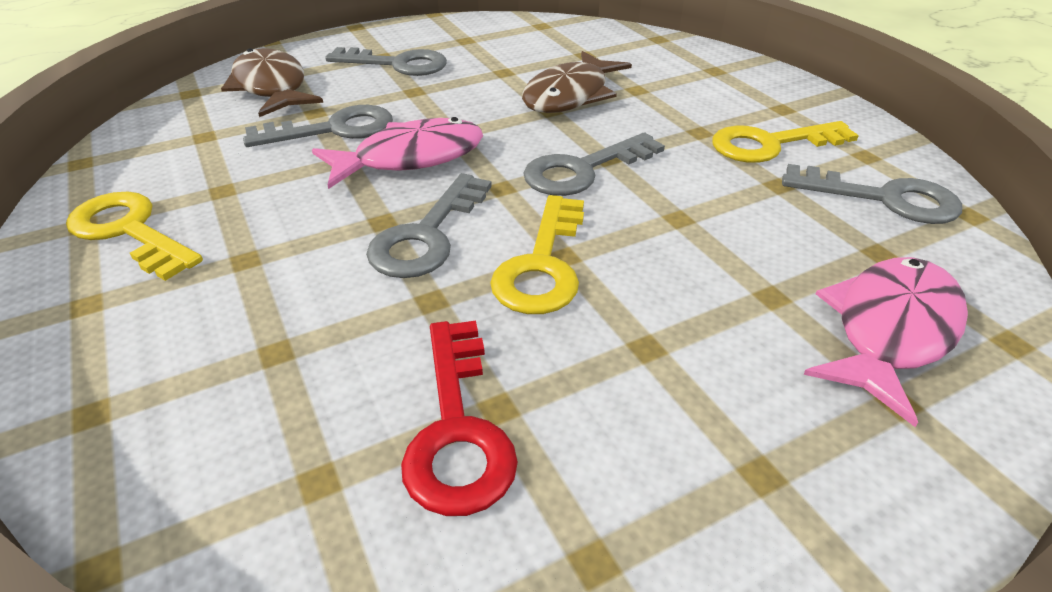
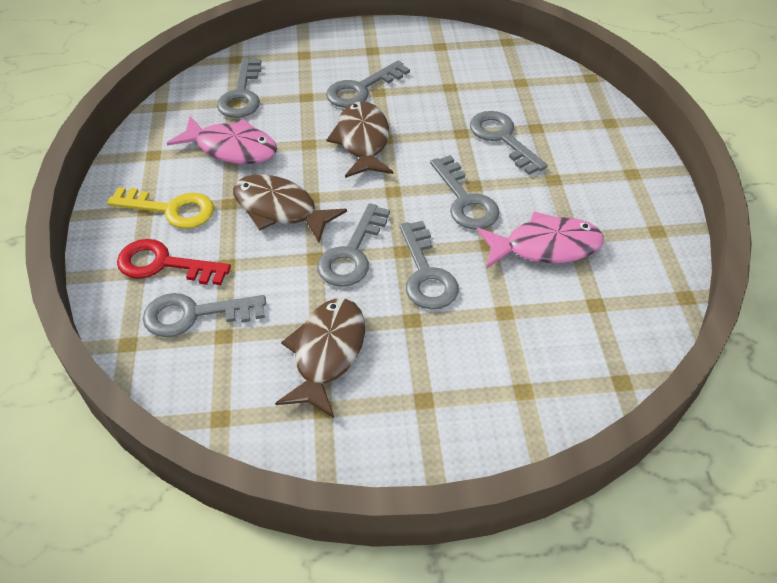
brown fish: 2 -> 3
grey key: 5 -> 7
yellow key: 3 -> 1

